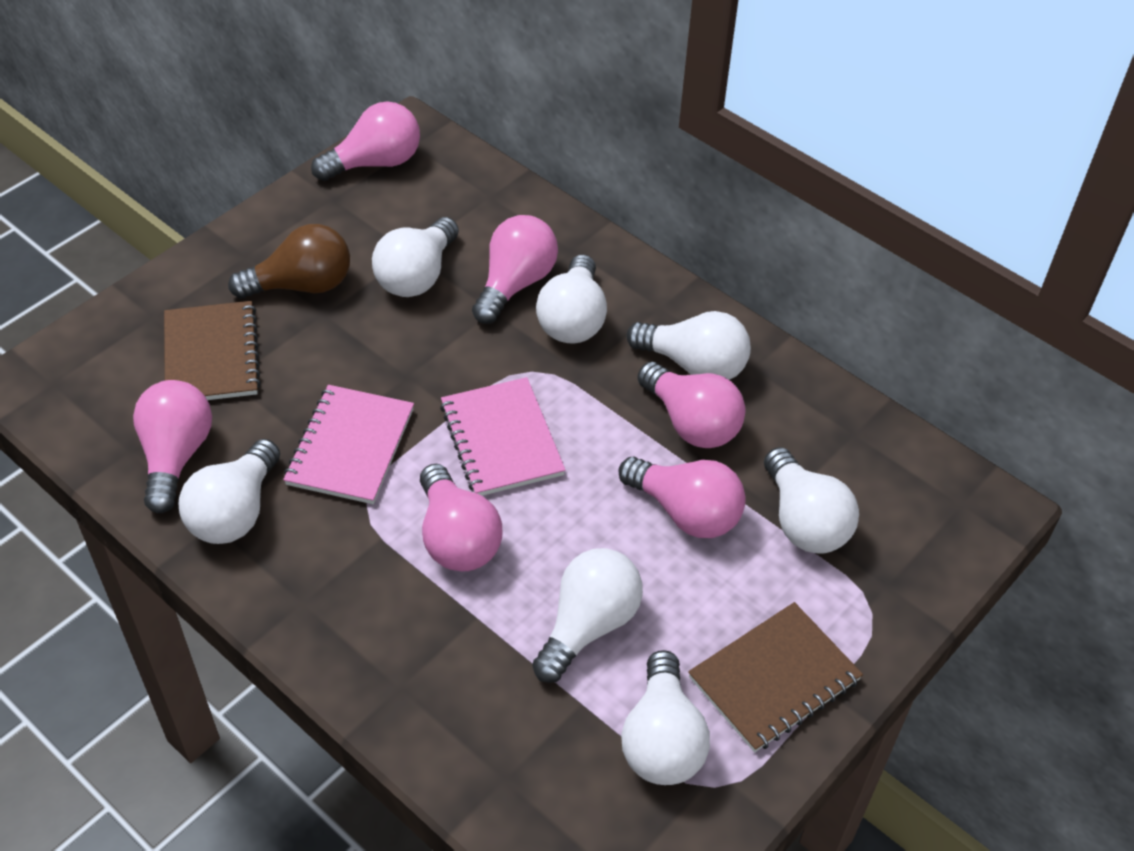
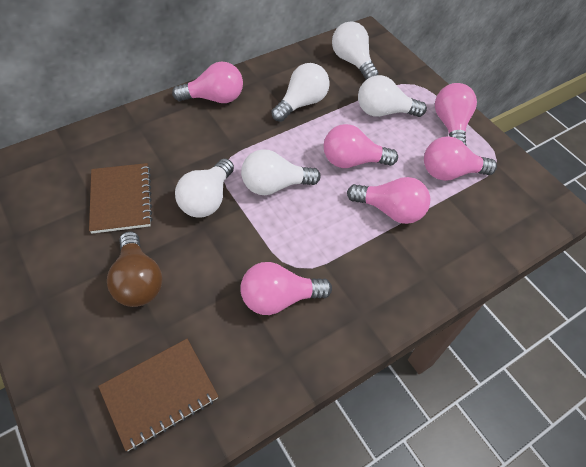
pink notebook: 2 -> 0
white light bulb: 7 -> 5

